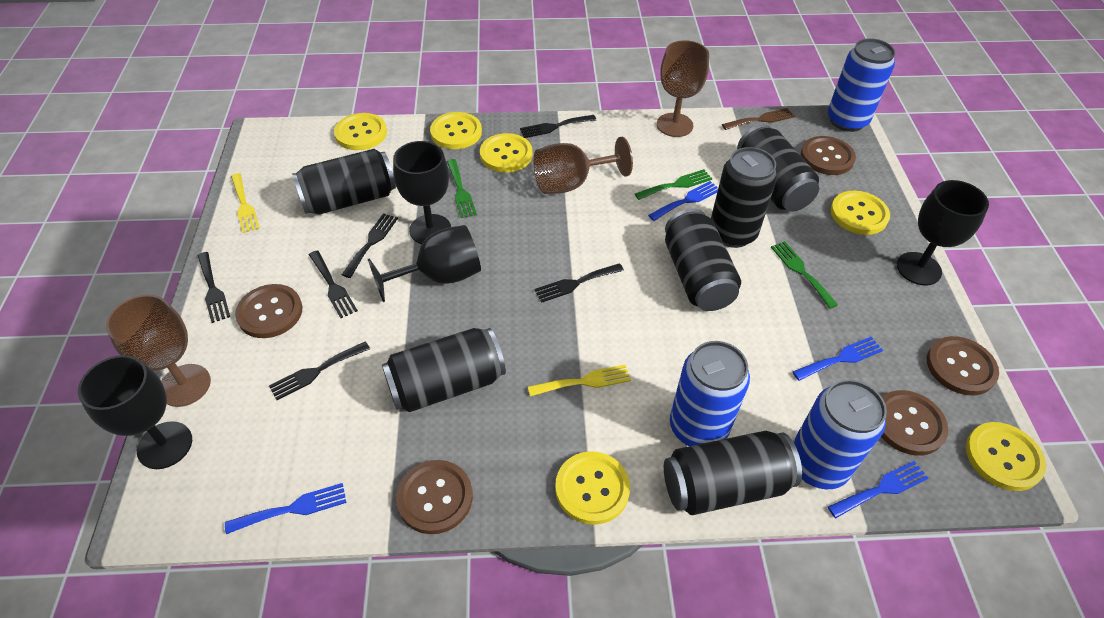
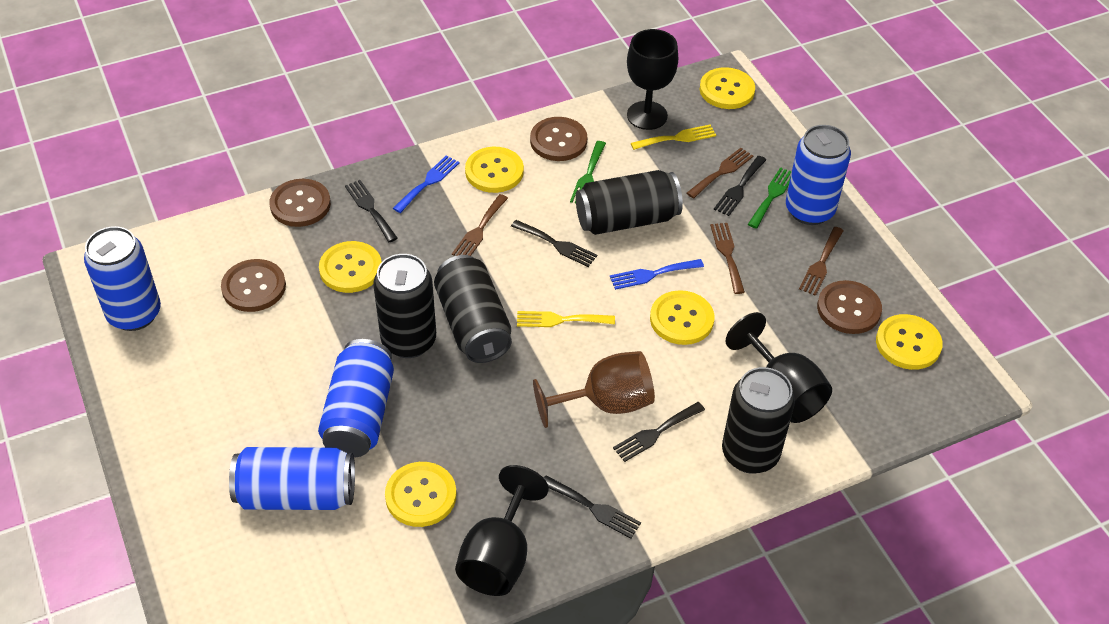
black can: 6 -> 4
black fork: 6 -> 5
black goblet: 4 -> 3
blue can: 3 -> 4
blue fork: 4 -> 2
brown button: 5 -> 4
brown fork: 1 -> 4
brown goblet: 3 -> 1
green fork: 3 -> 2

